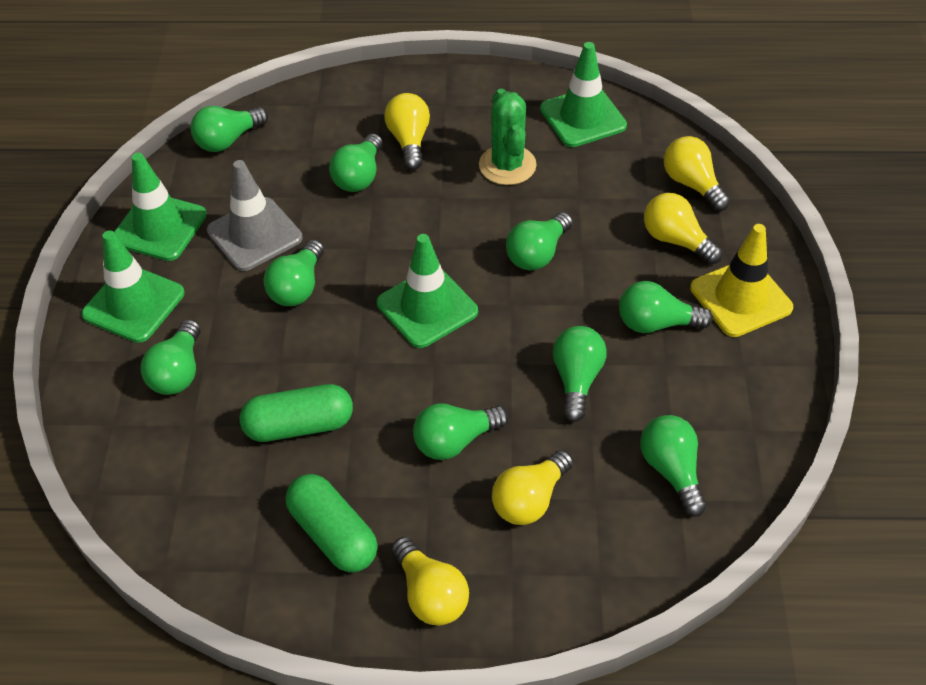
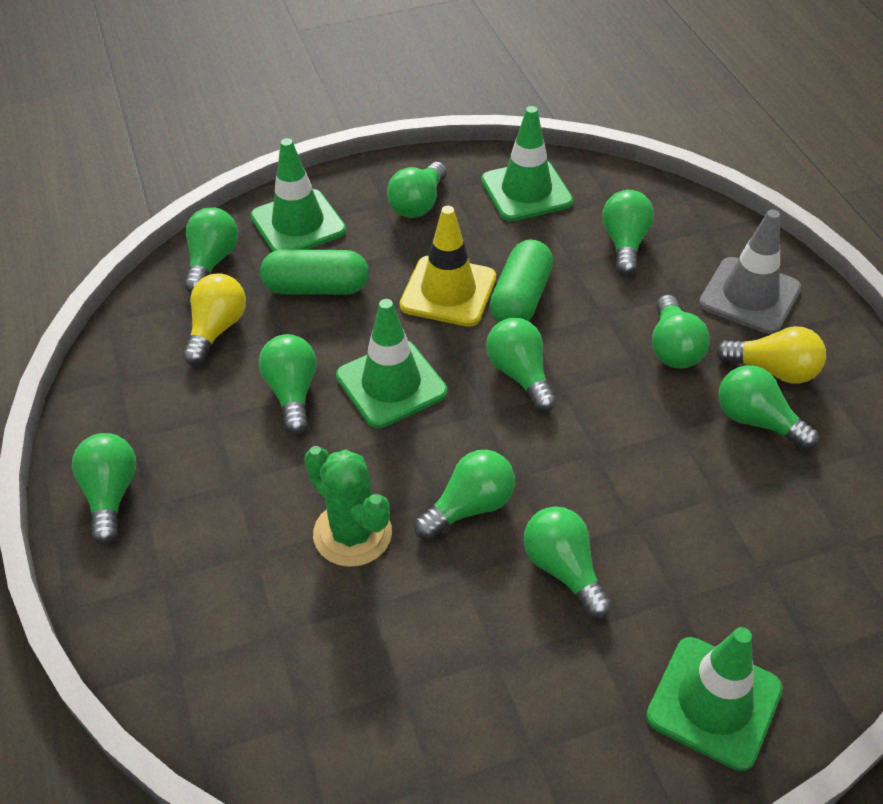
green light bulb: 9 -> 10
yellow light bulb: 5 -> 2

